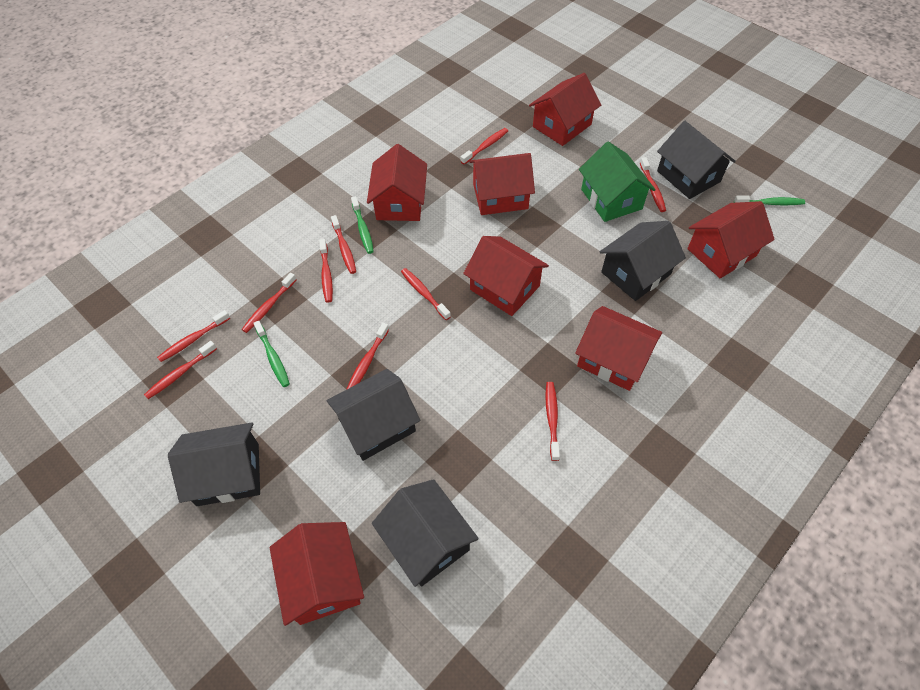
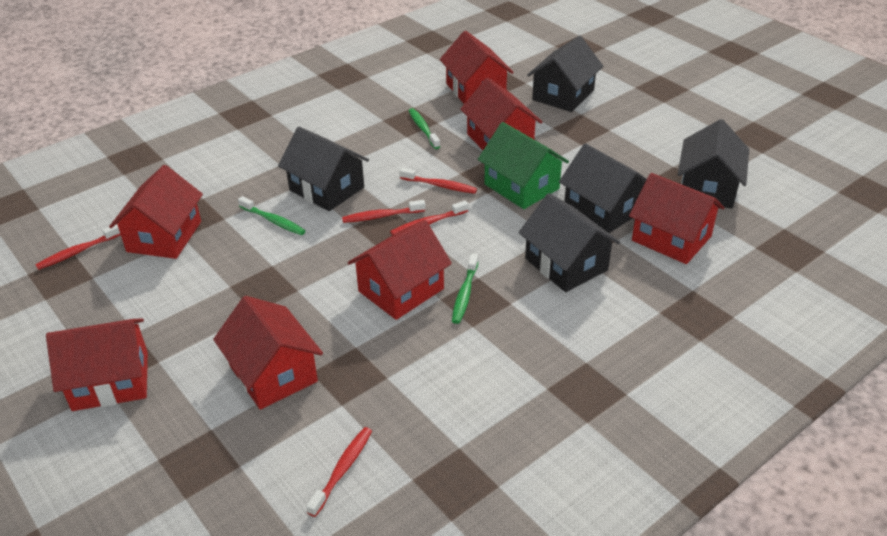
red toothbrush: 10 -> 5

